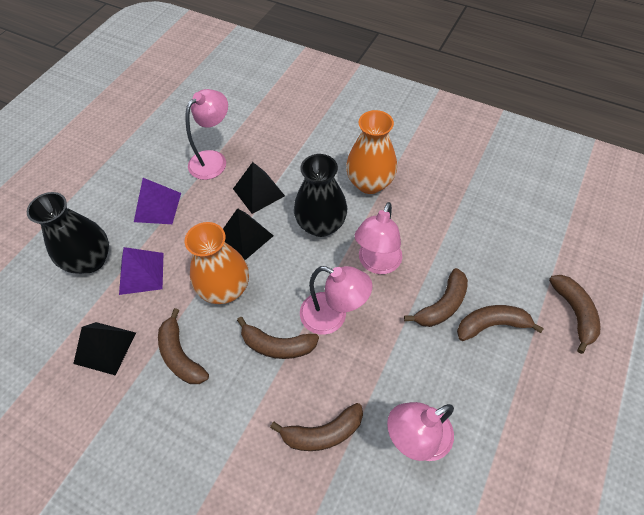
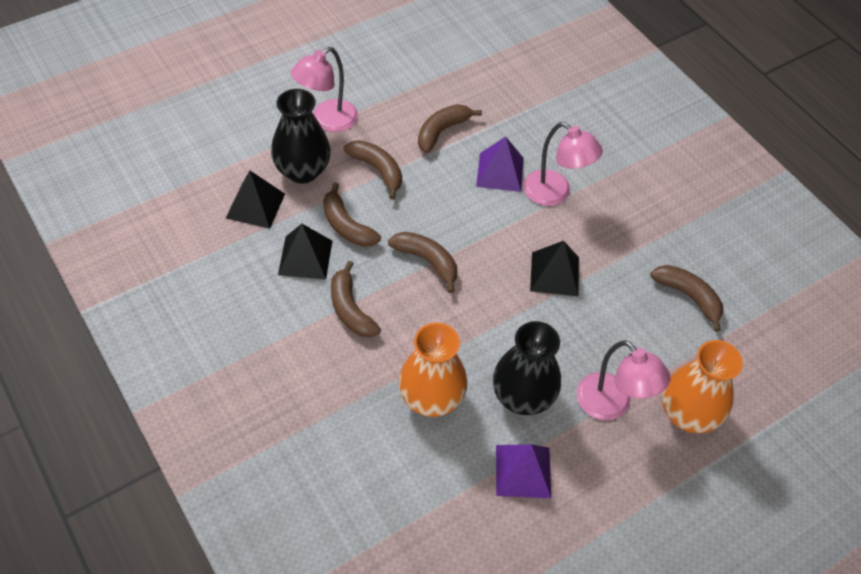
pink lamp: 4 -> 3

